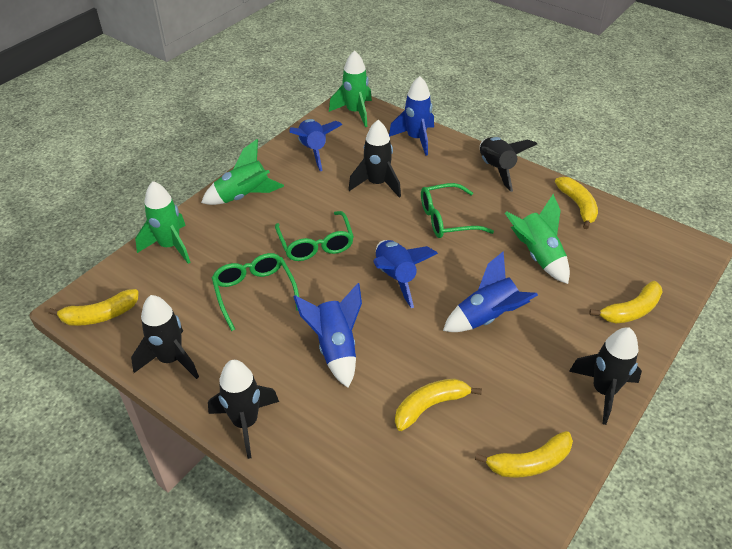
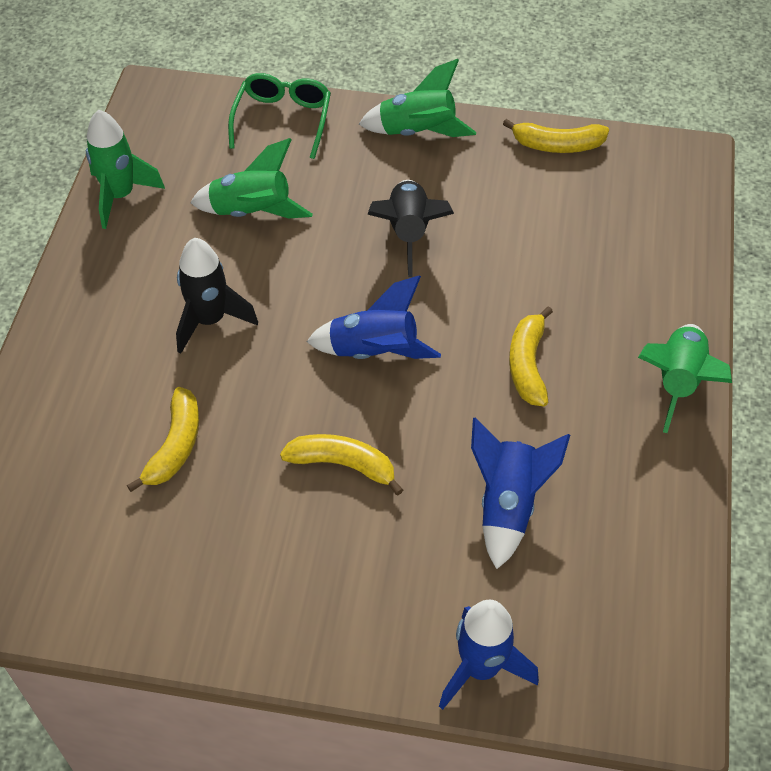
black rocket: 5 -> 2
blue rocket: 5 -> 3
green glasses: 3 -> 1
yellow banana: 5 -> 4

